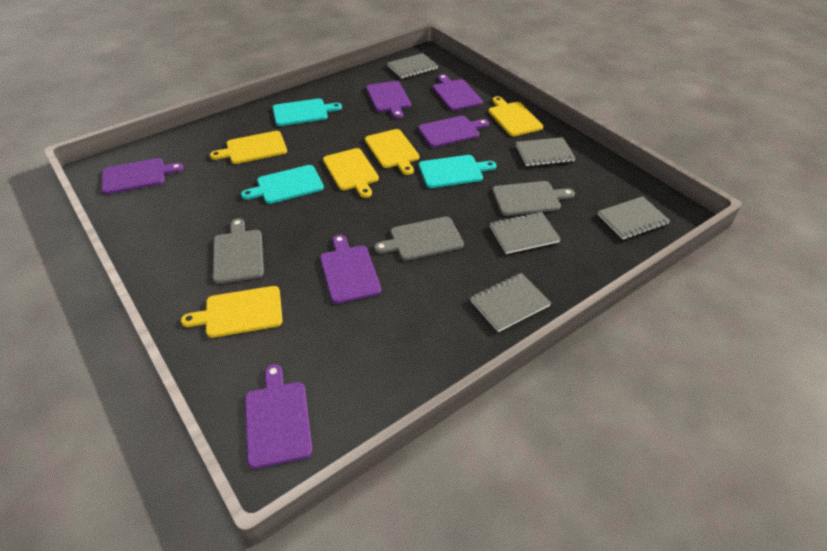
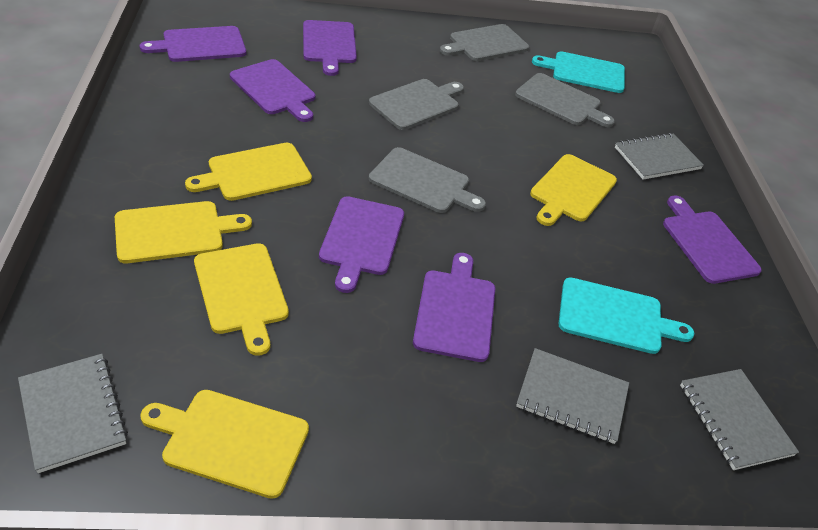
grey cutting board: 3 -> 4
grey notebook: 5 -> 4
turquoise cutting board: 3 -> 2

